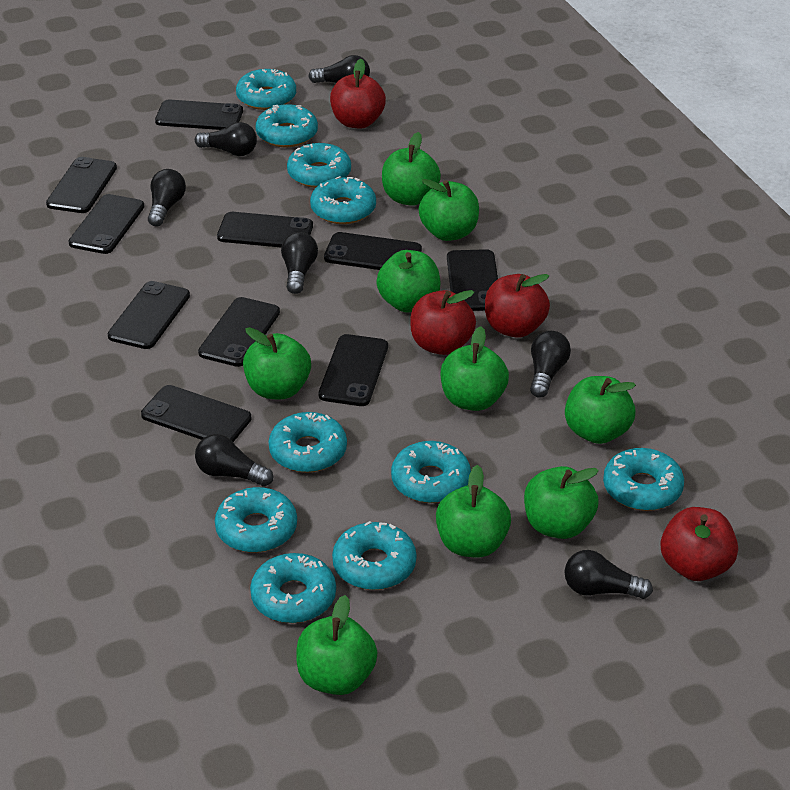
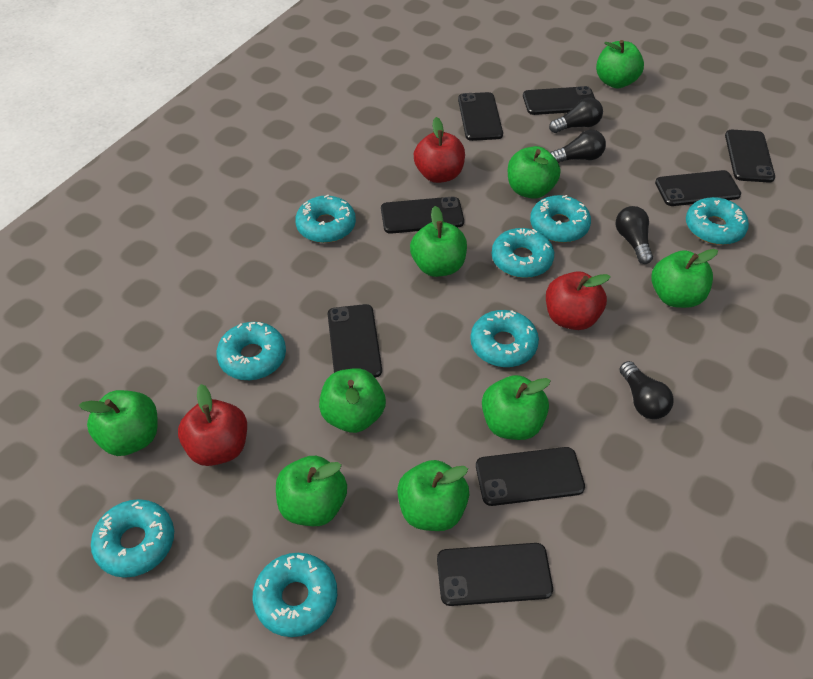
black light bulb: 7 -> 4
black phone: 10 -> 8
red apple: 4 -> 3
turquoise donut: 10 -> 8

